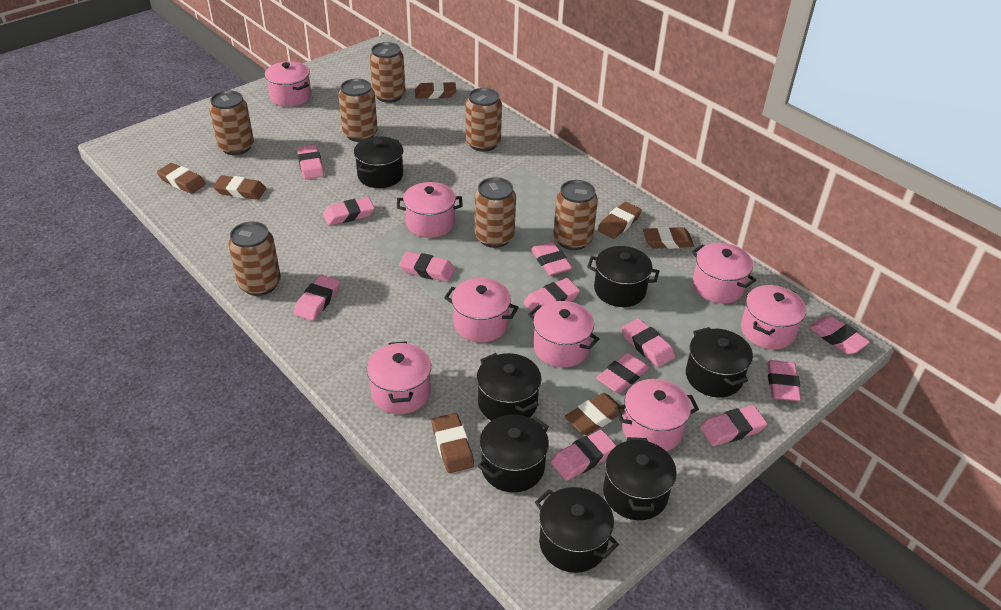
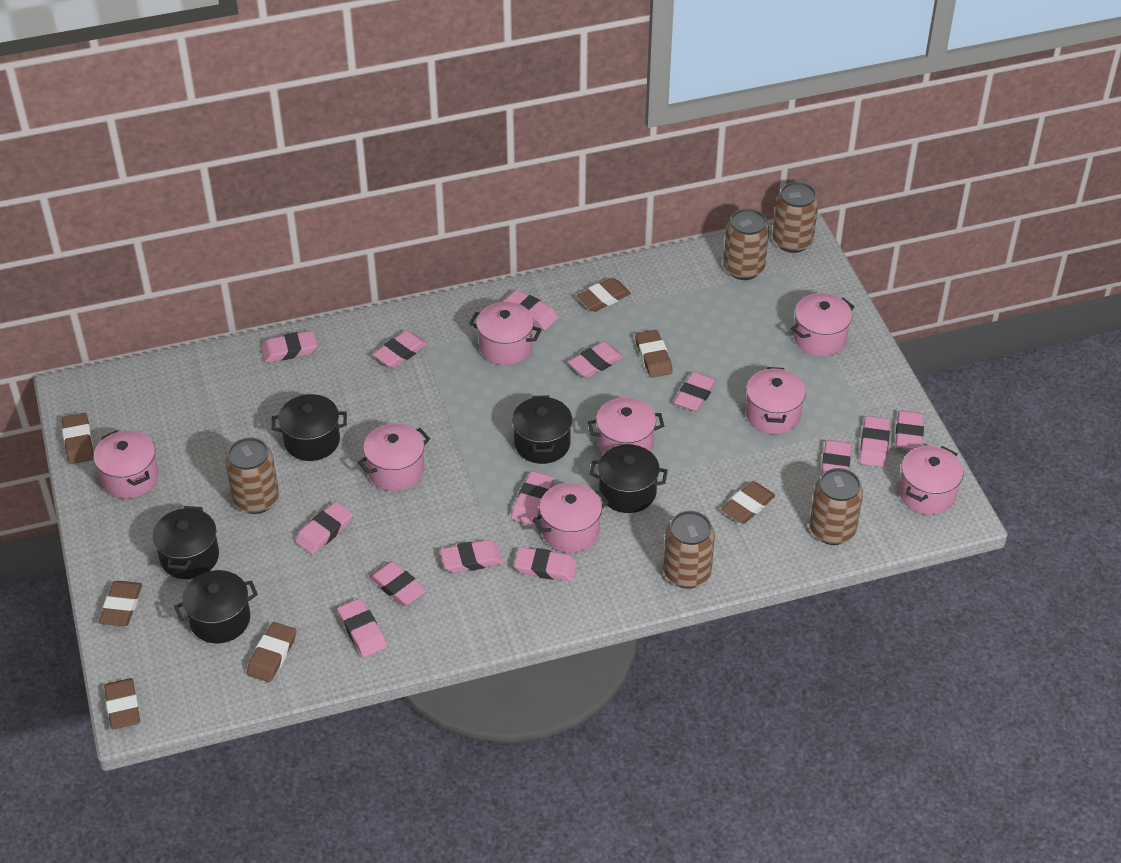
black pot: 7 -> 5
brown can: 7 -> 5
pink eraser: 12 -> 14

